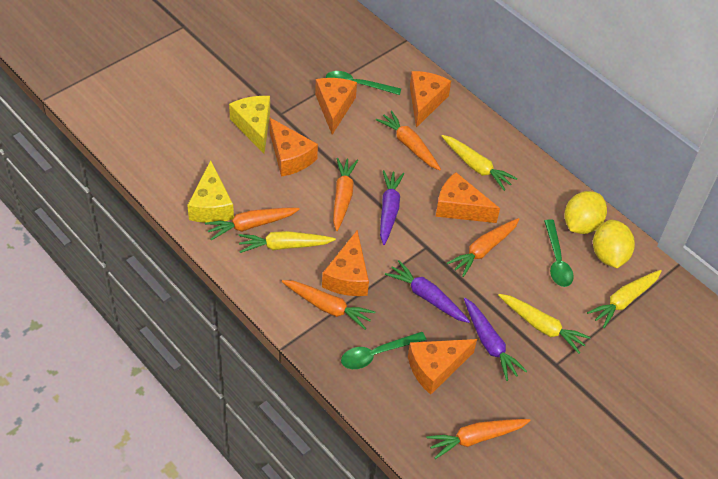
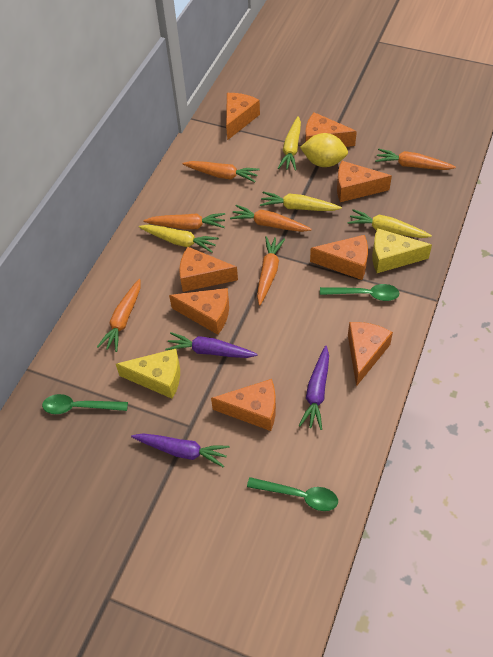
orange cheese: 6 -> 8
yellow lemon: 2 -> 1

